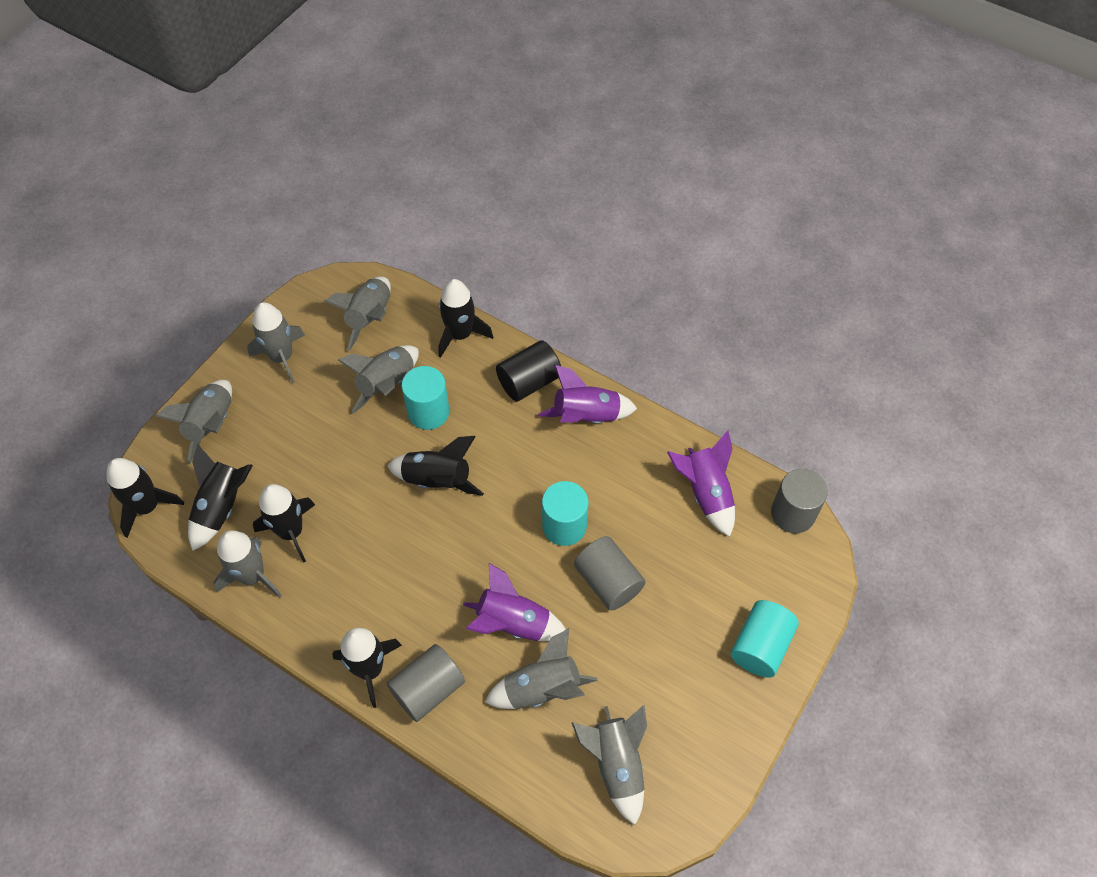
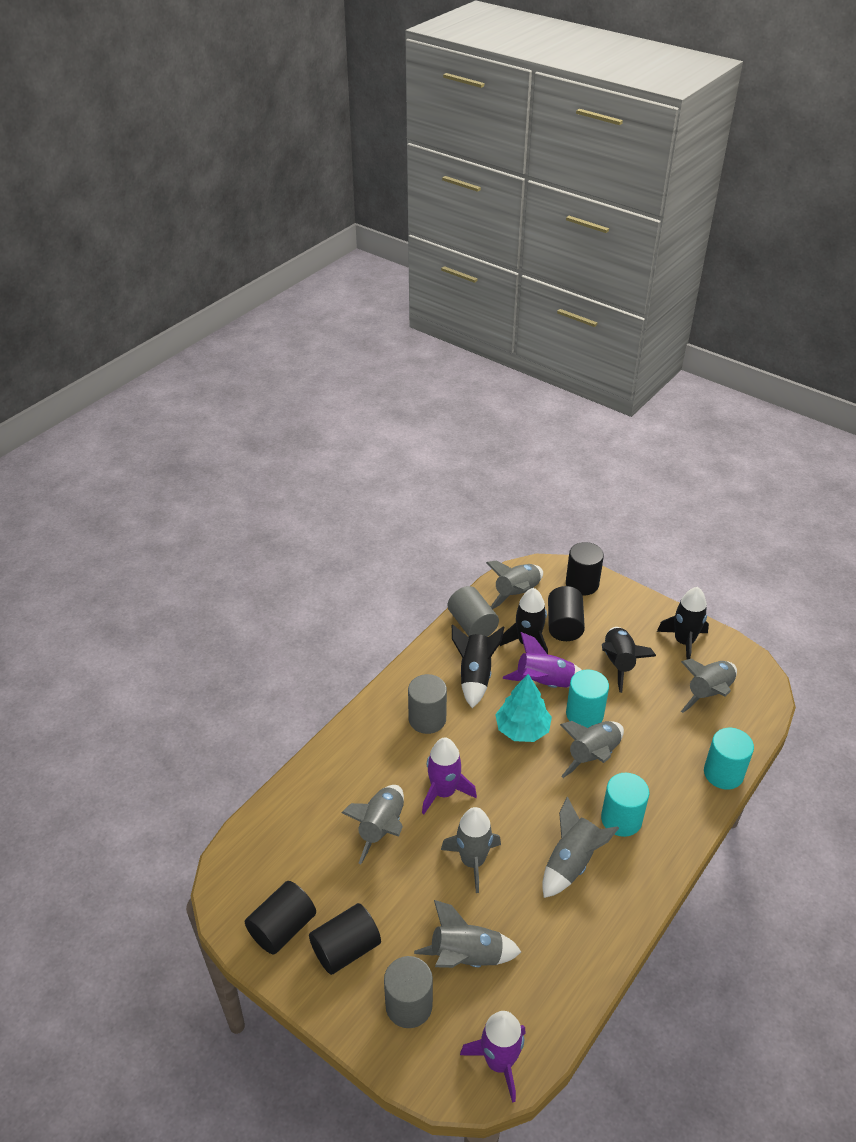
black cylinder: 1 -> 4
black rocket: 6 -> 4
turquoise tree: 0 -> 1

